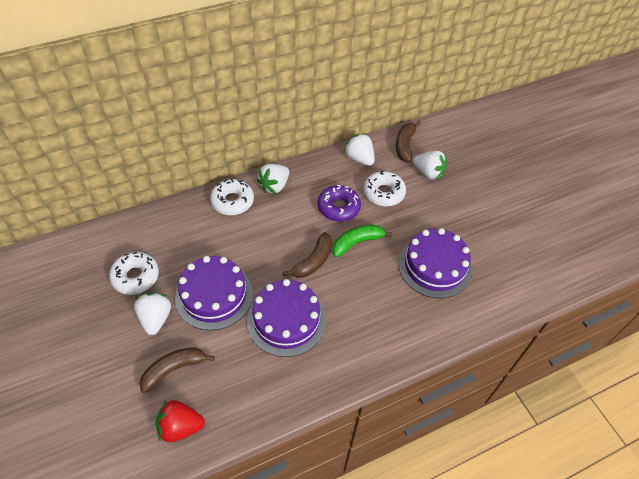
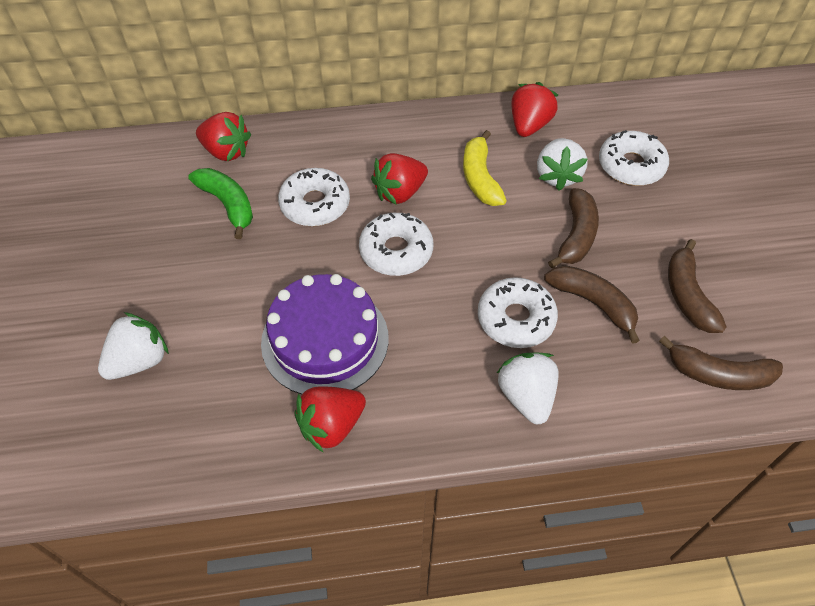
brown banana: 3 -> 4
purple cake: 3 -> 1
purple donut: 1 -> 0
red strawberry: 1 -> 4
white donut: 3 -> 4
white strawberry: 4 -> 3
yellow banana: 0 -> 1

